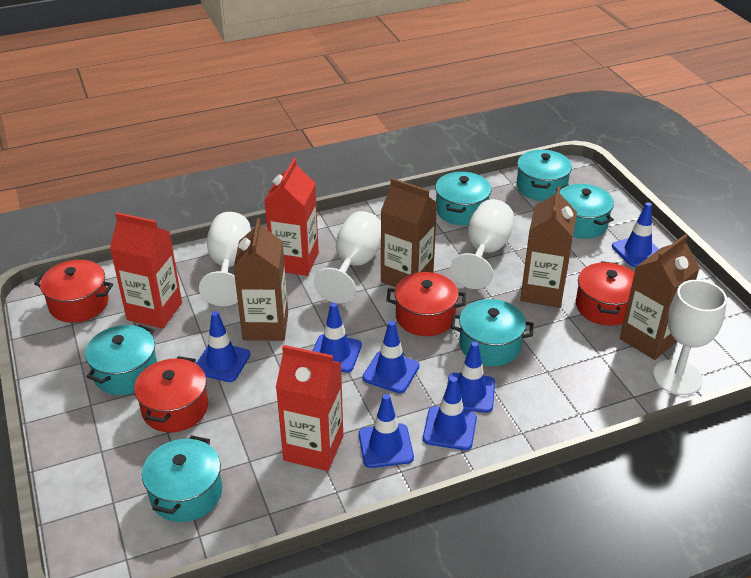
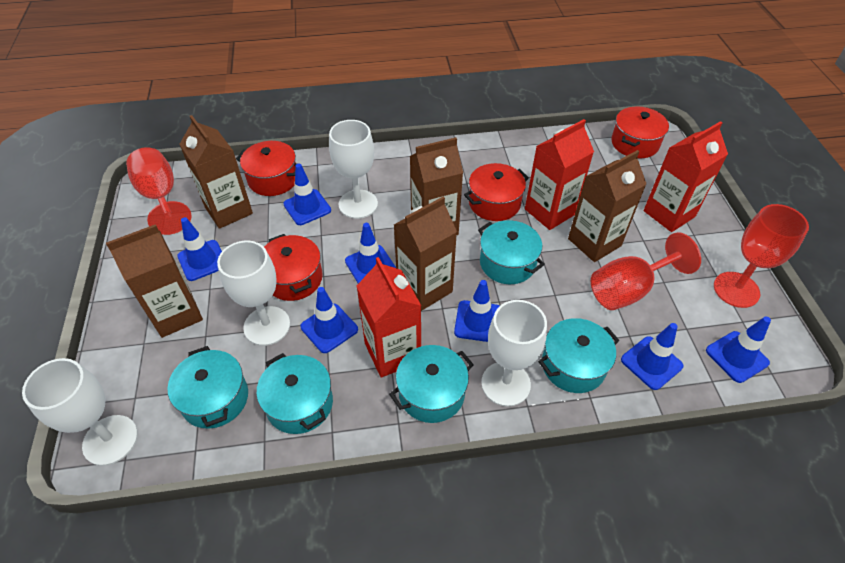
brown carton: 4 -> 5
red goblet: 0 -> 3
turquoise pot: 6 -> 5

